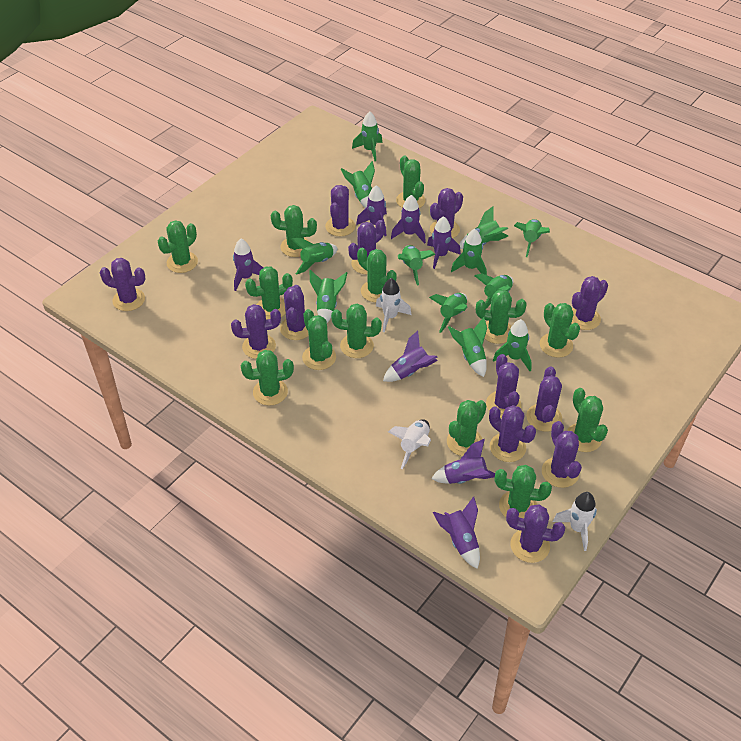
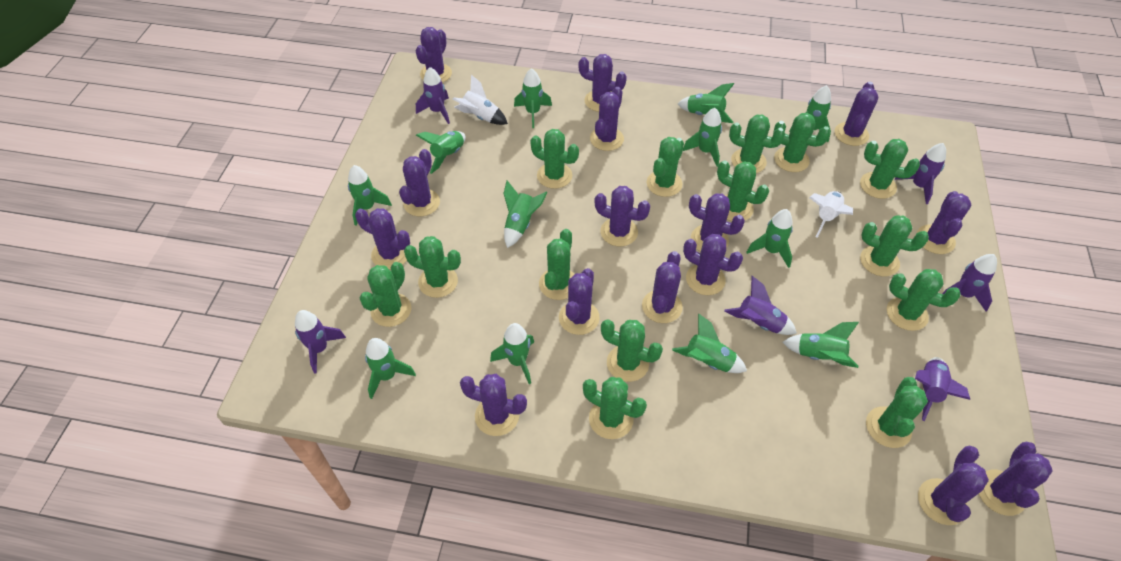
green cactus: 13 -> 14
purple cactus: 12 -> 15
purple rocket: 7 -> 6
white rocket: 3 -> 2

